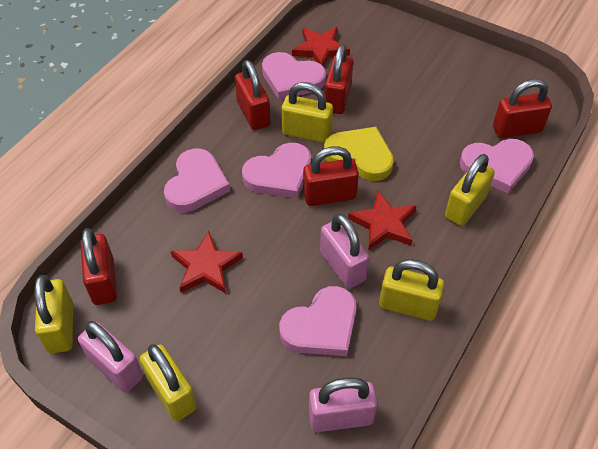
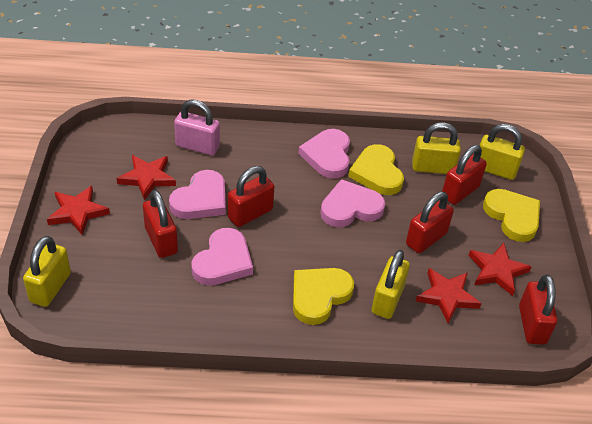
pink heart: 5 -> 4
pink padlock: 3 -> 1
red star: 3 -> 4
yellow heart: 1 -> 3
yellow padlock: 5 -> 4

